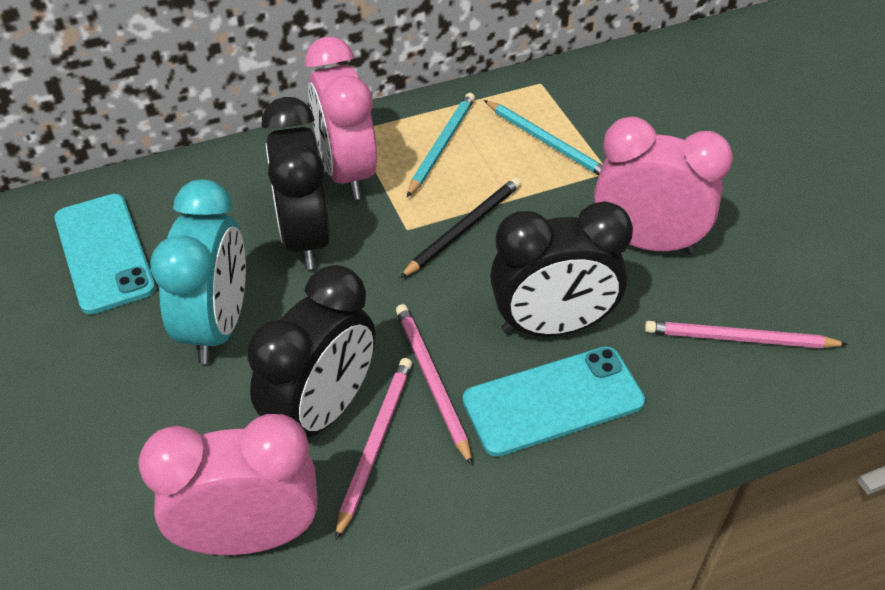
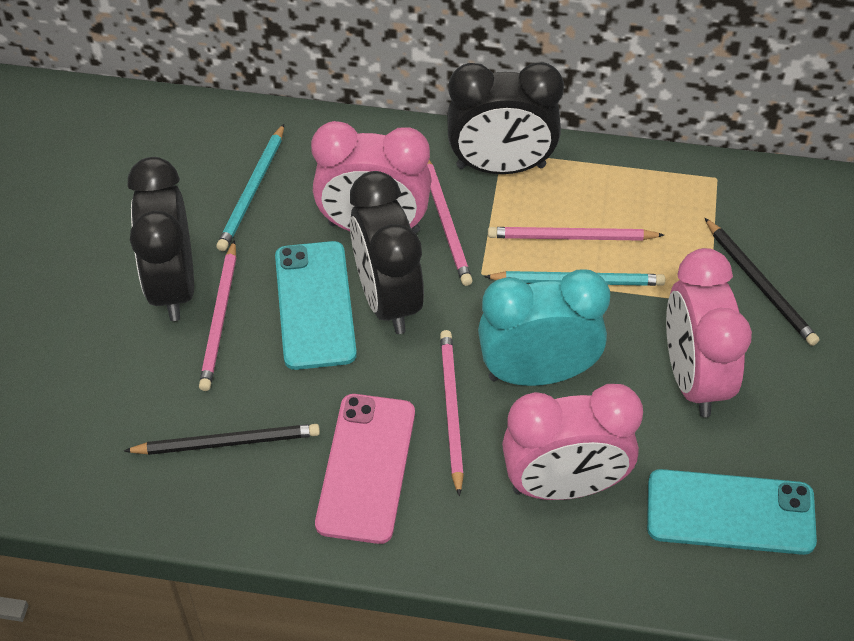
black pencil: 1 -> 2
pink pencil: 3 -> 4
pink phone: 0 -> 1

